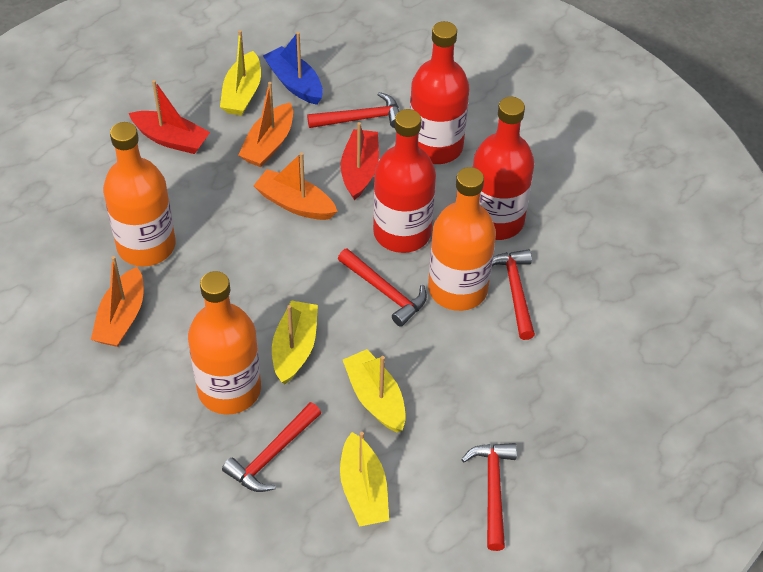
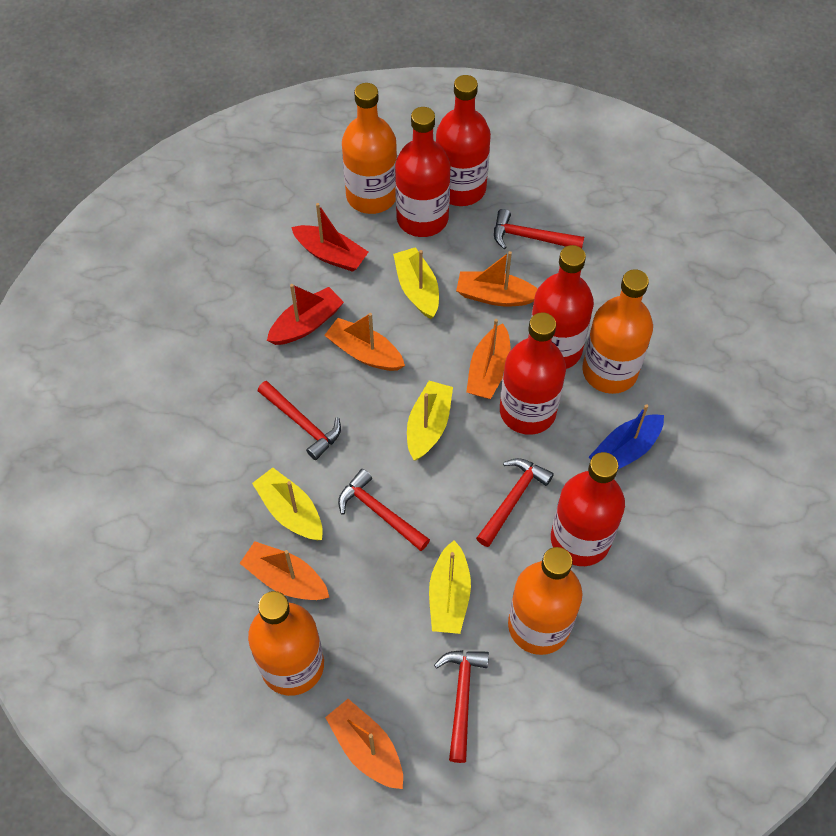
orange boat: 3 -> 5
orange bottle: 3 -> 4
red bottle: 3 -> 5

